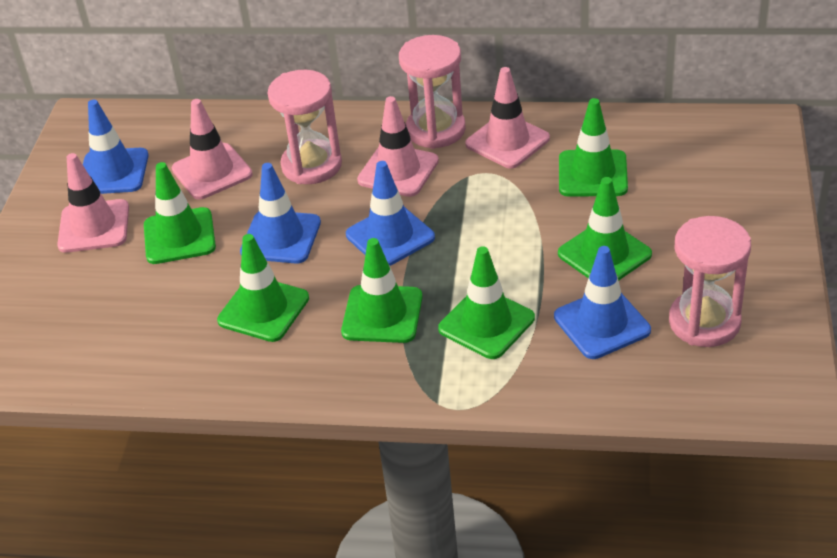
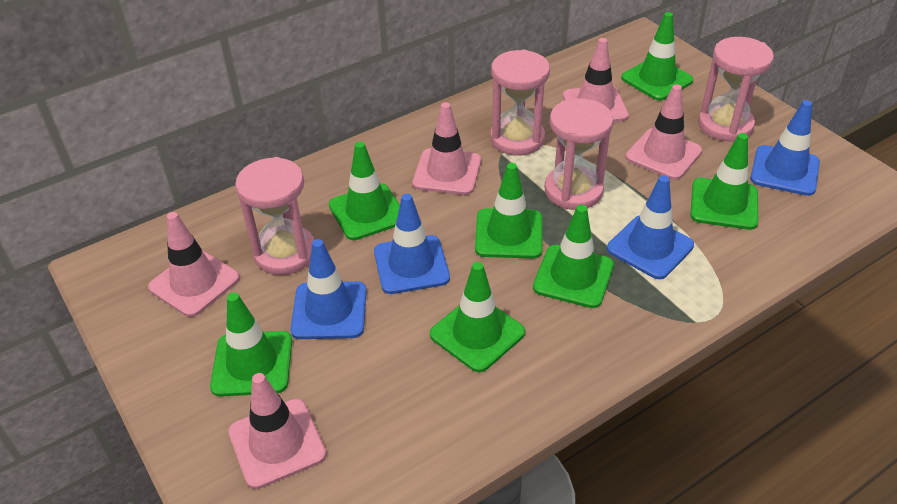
green traffic cone: 6 -> 7
pink hourglass: 3 -> 4
pink traffic cone: 4 -> 5

